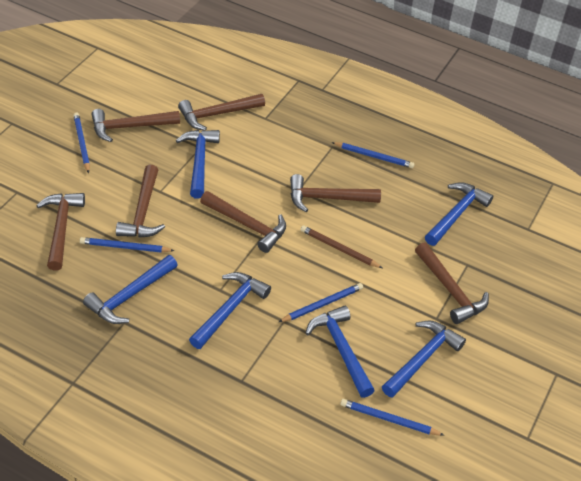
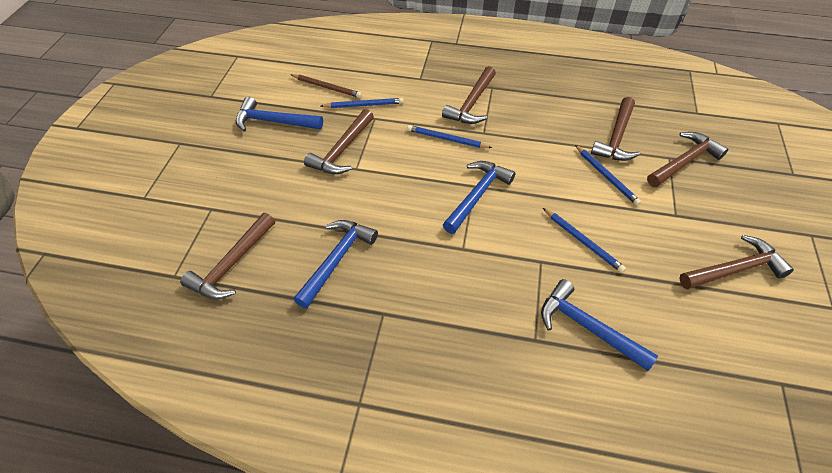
blue hammer: 6 -> 4
blue pencil: 5 -> 4
brown hammer: 7 -> 6

